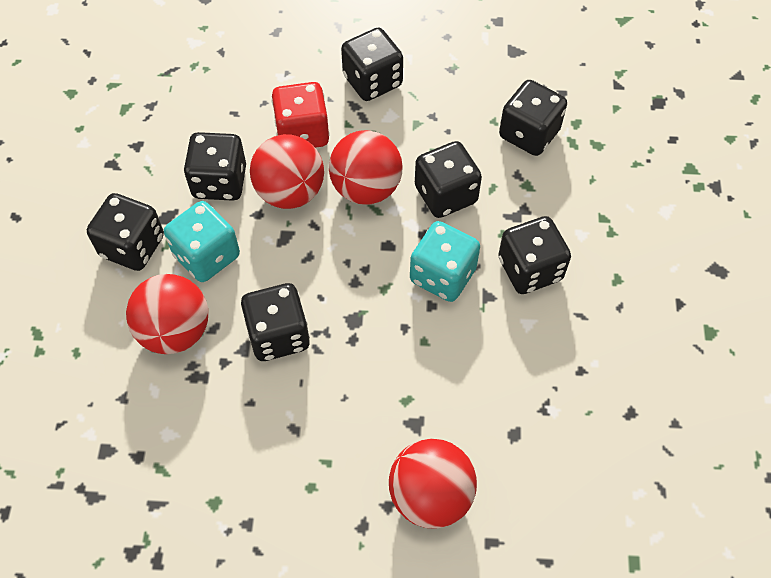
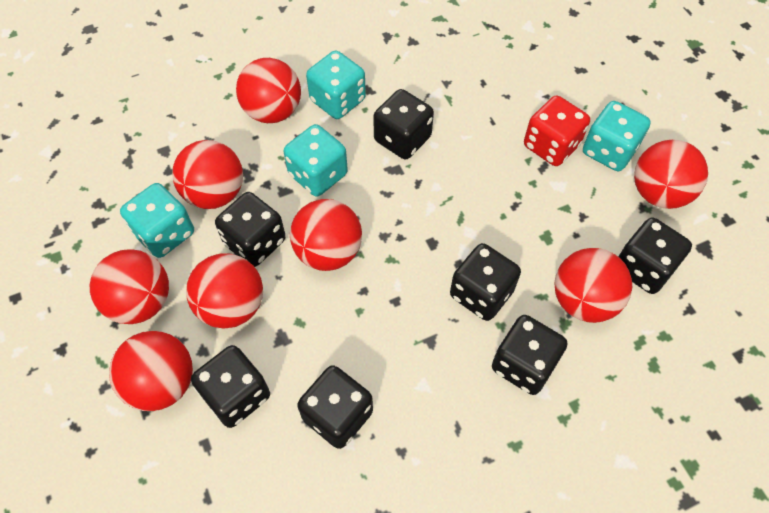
red ball: 4 -> 8
turquoise dice: 2 -> 4

